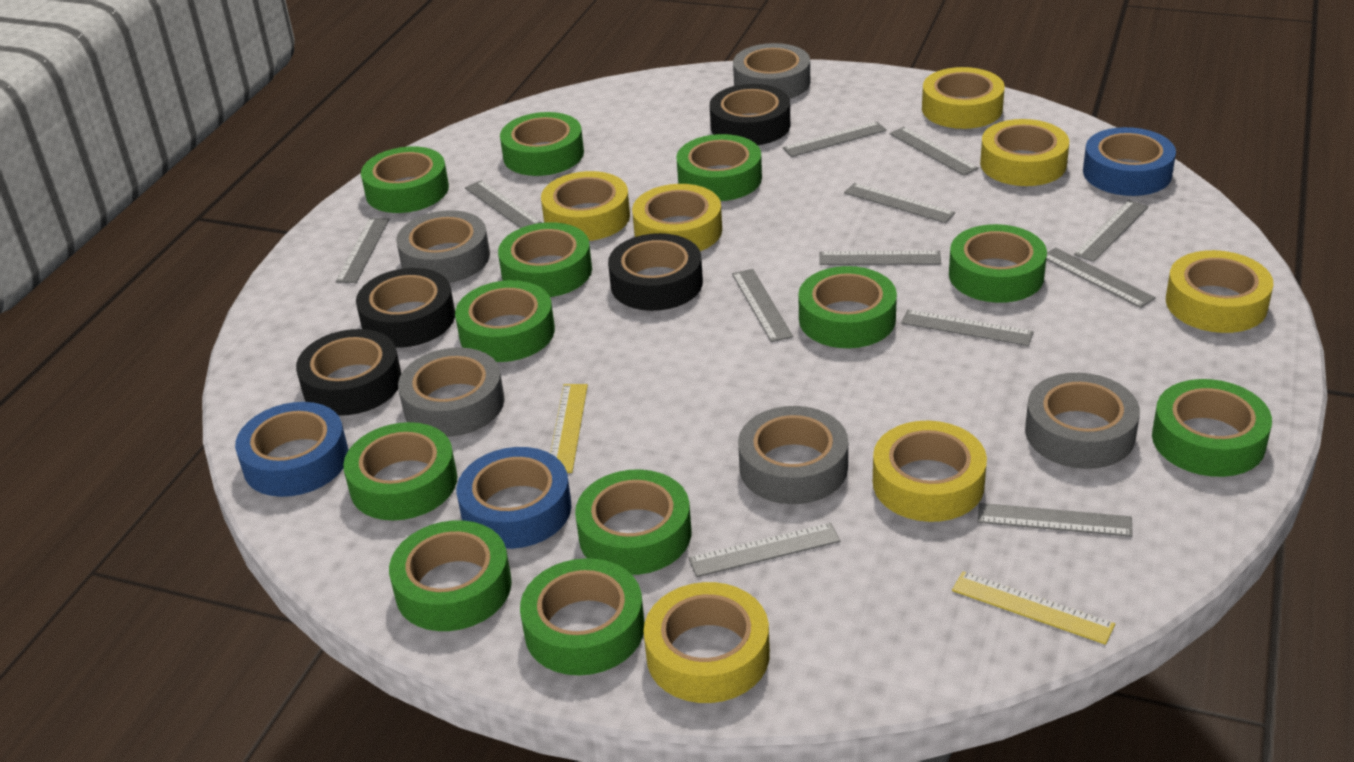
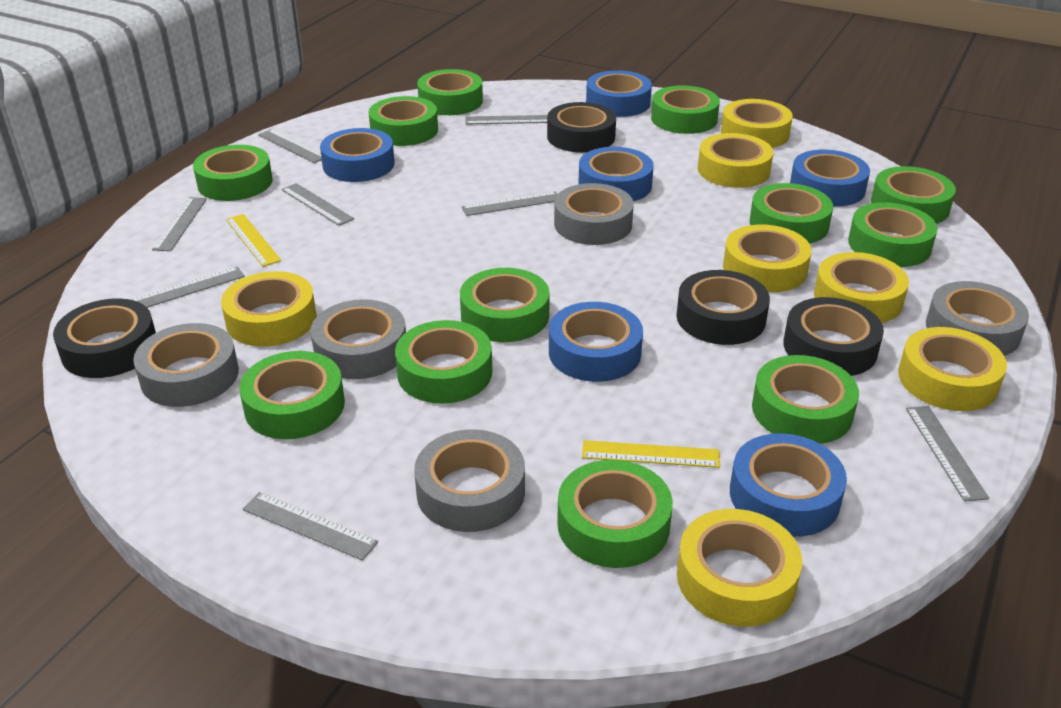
blue tape: 3 -> 6
grey ruler: 12 -> 8

